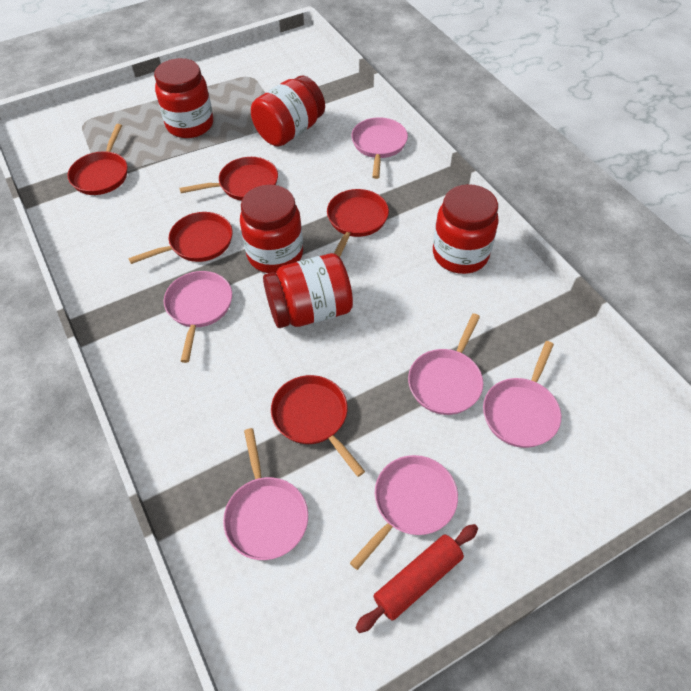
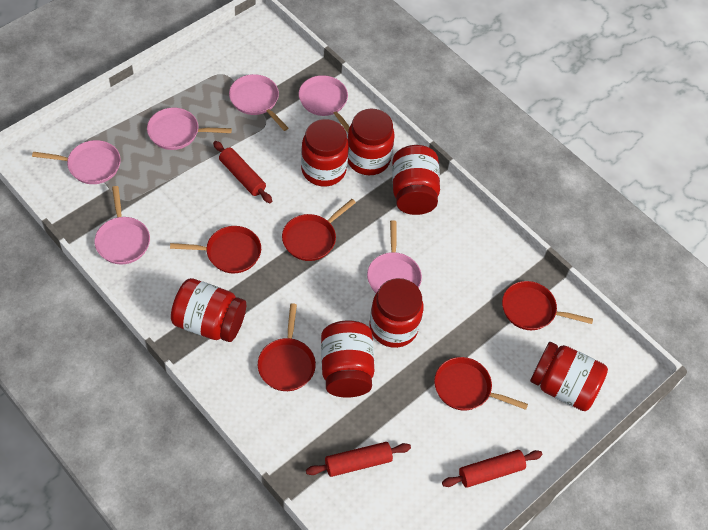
red jar: 5 -> 7
red rolling pin: 1 -> 3

